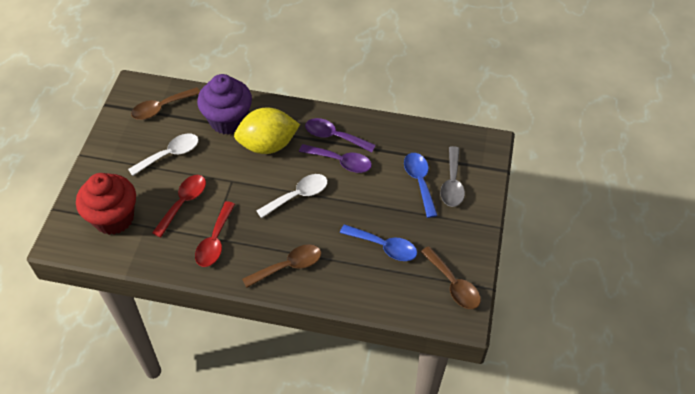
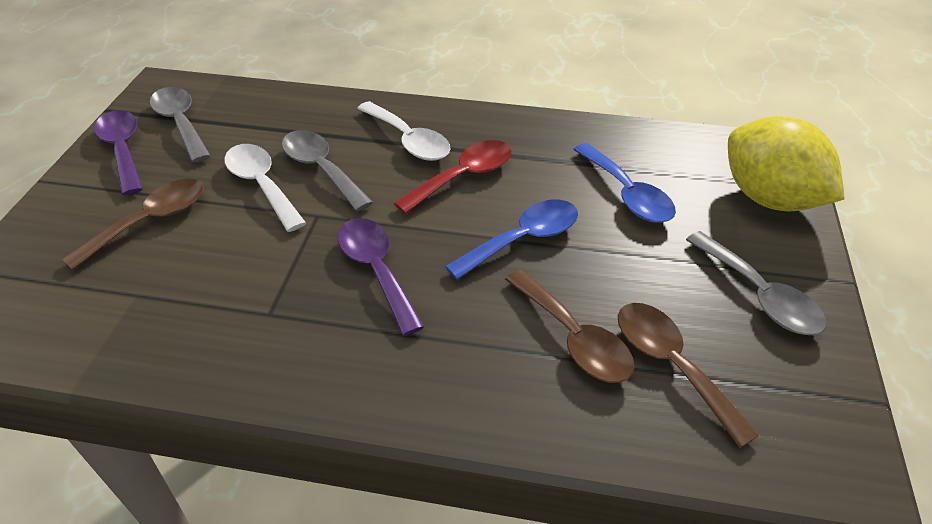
grey spoon: 1 -> 3
purple cupcake: 1 -> 0
red cupcake: 1 -> 0
red spoon: 2 -> 1

